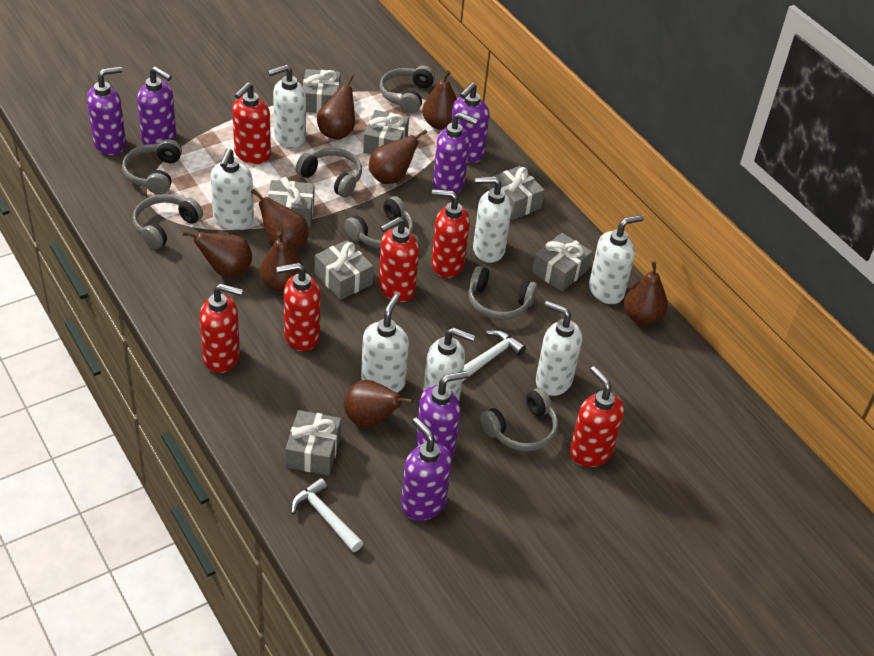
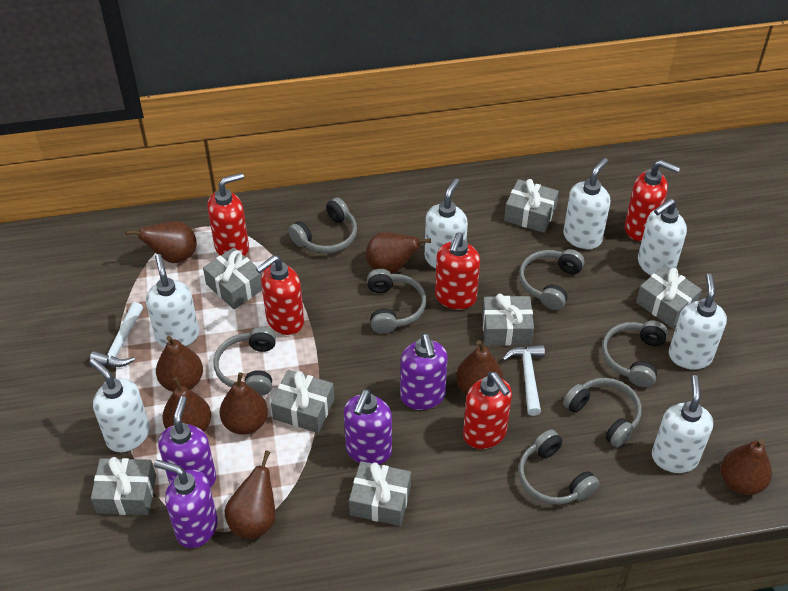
purple soap dispenser: 6 -> 4
red soap dispenser: 6 -> 5

